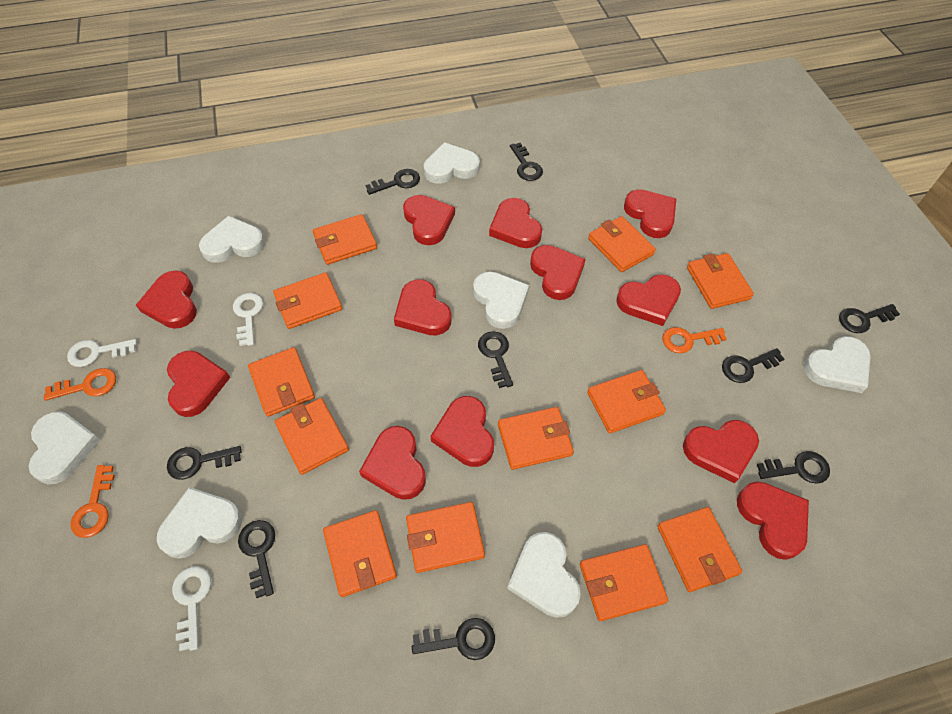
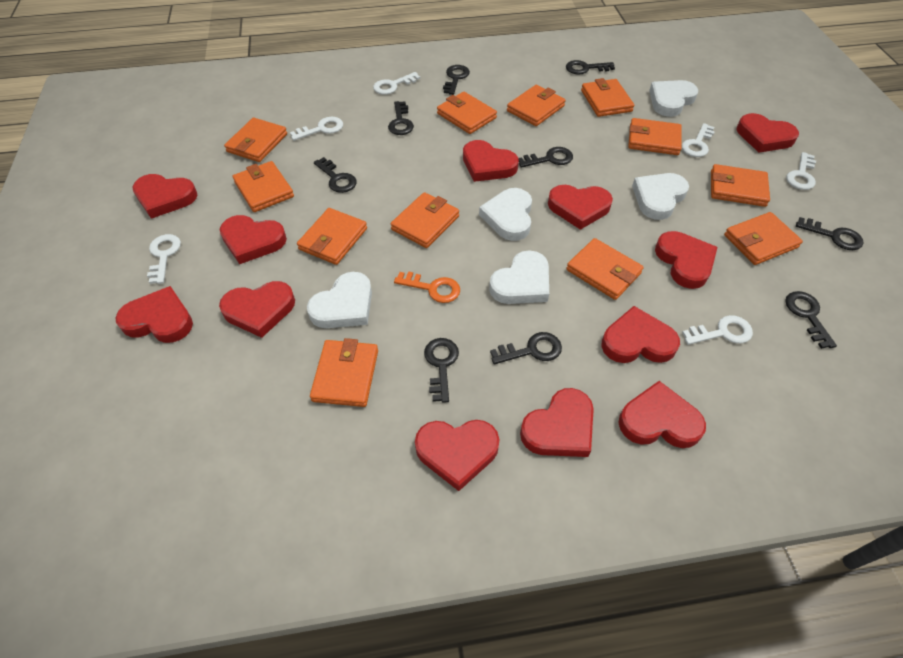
orange key: 3 -> 1
white heart: 7 -> 5
white key: 3 -> 6

